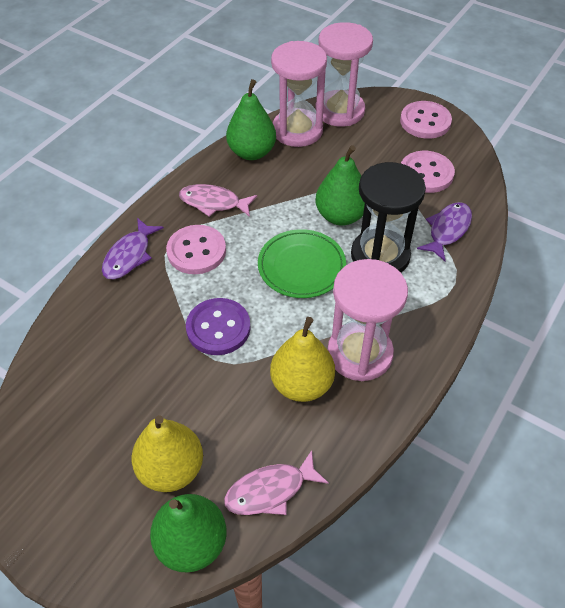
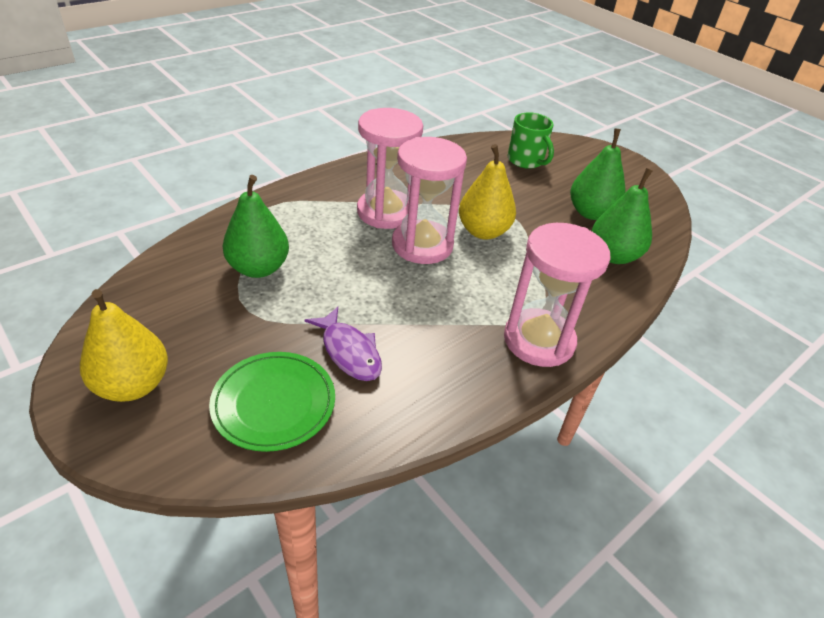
black hourglass: 1 -> 0
green mug: 0 -> 1
pink button: 3 -> 0
pink fish: 2 -> 0
purple button: 1 -> 0
purple fish: 2 -> 1

